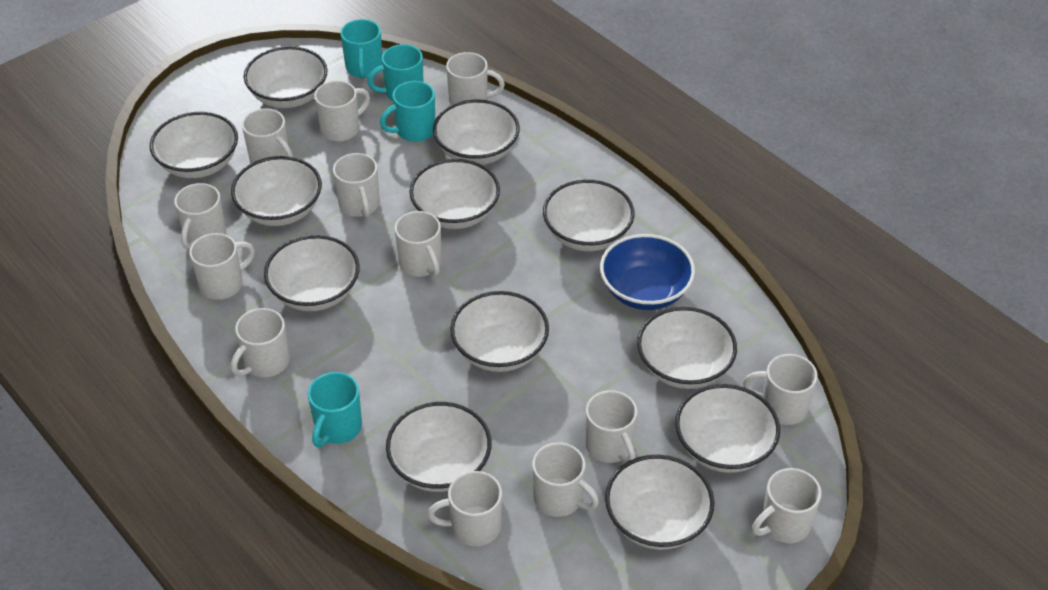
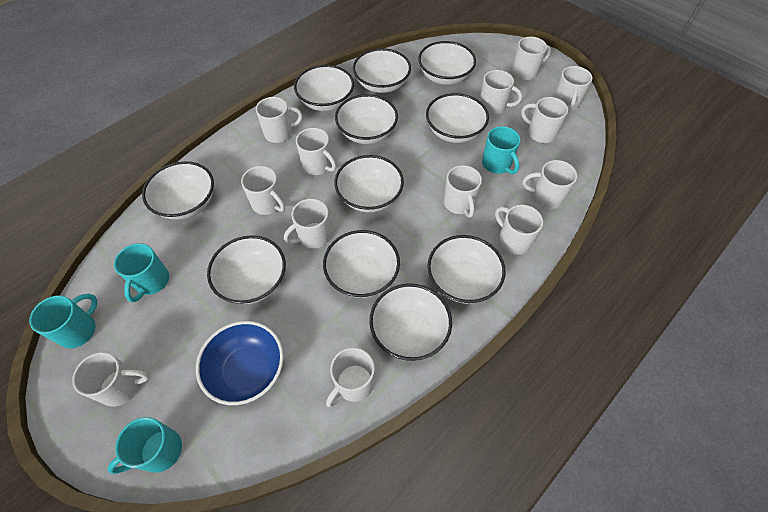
white bowl: 12 -> 11

